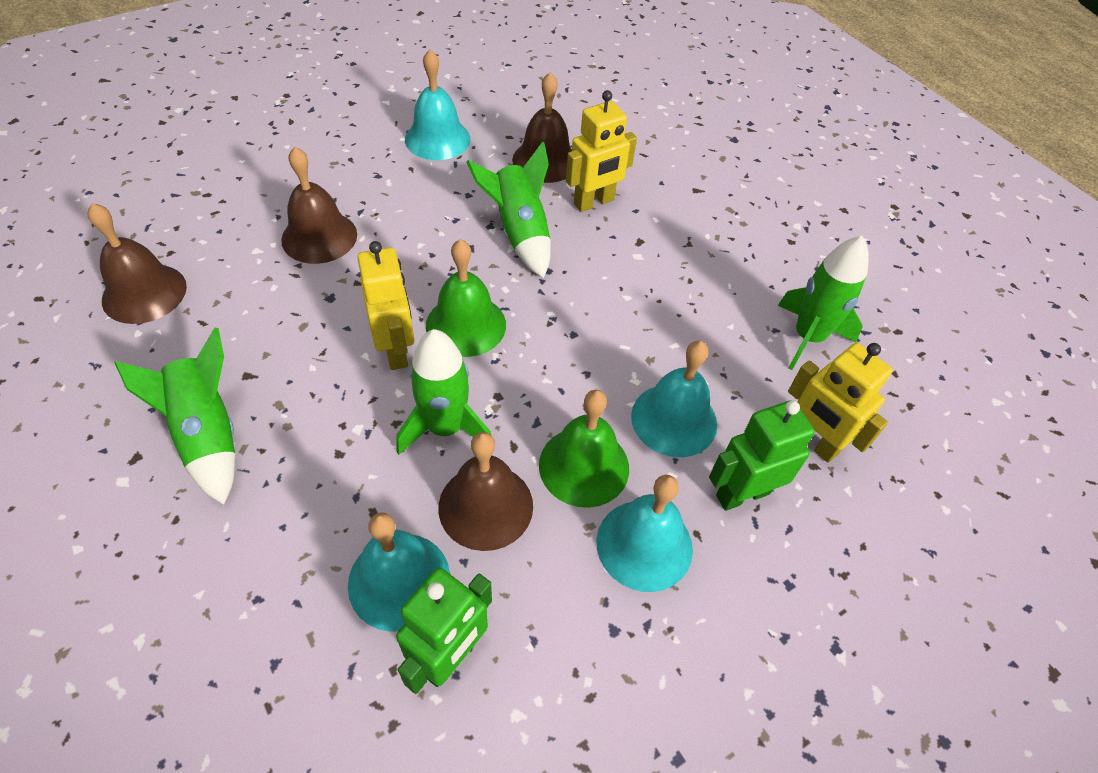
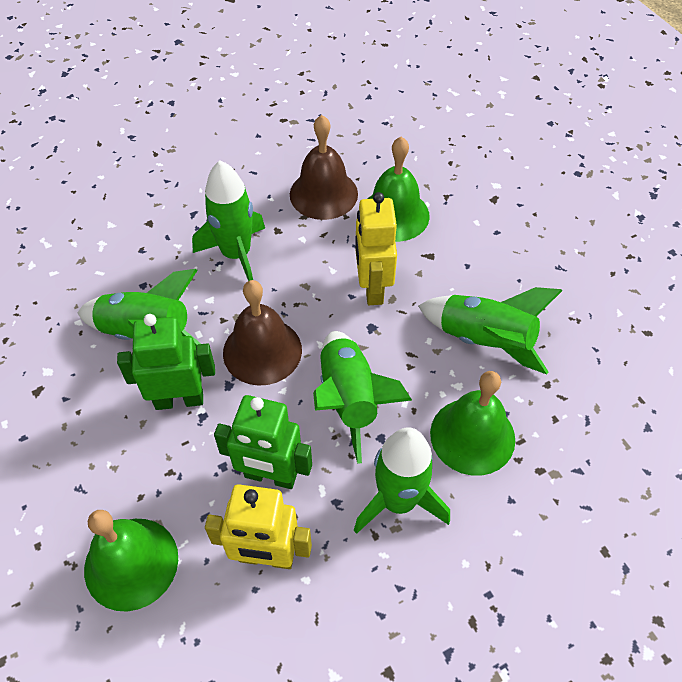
brown bell: 4 -> 2
green bell: 2 -> 3
green rocket: 4 -> 5
turquoise bell: 4 -> 0
yellow robot: 3 -> 2

